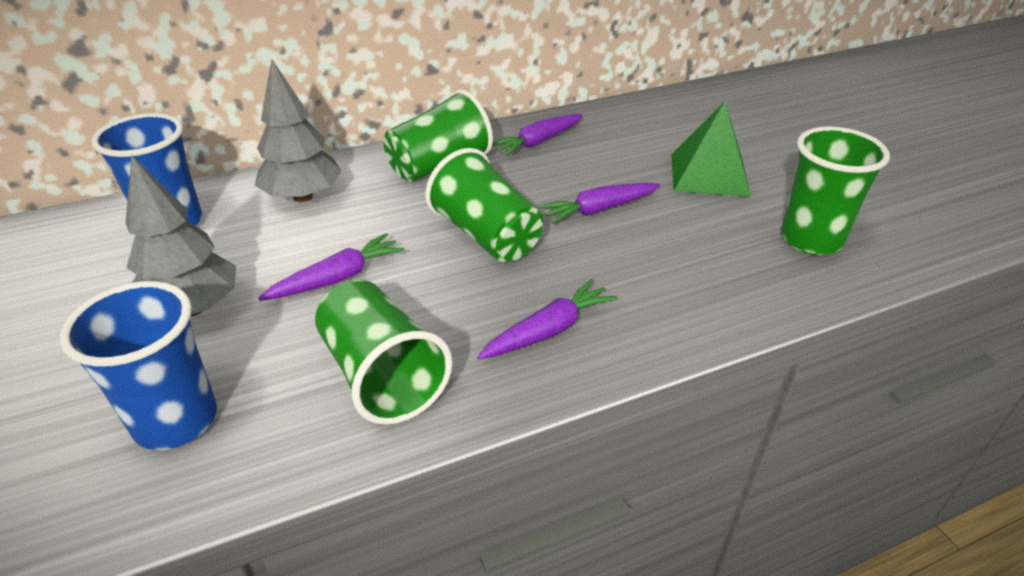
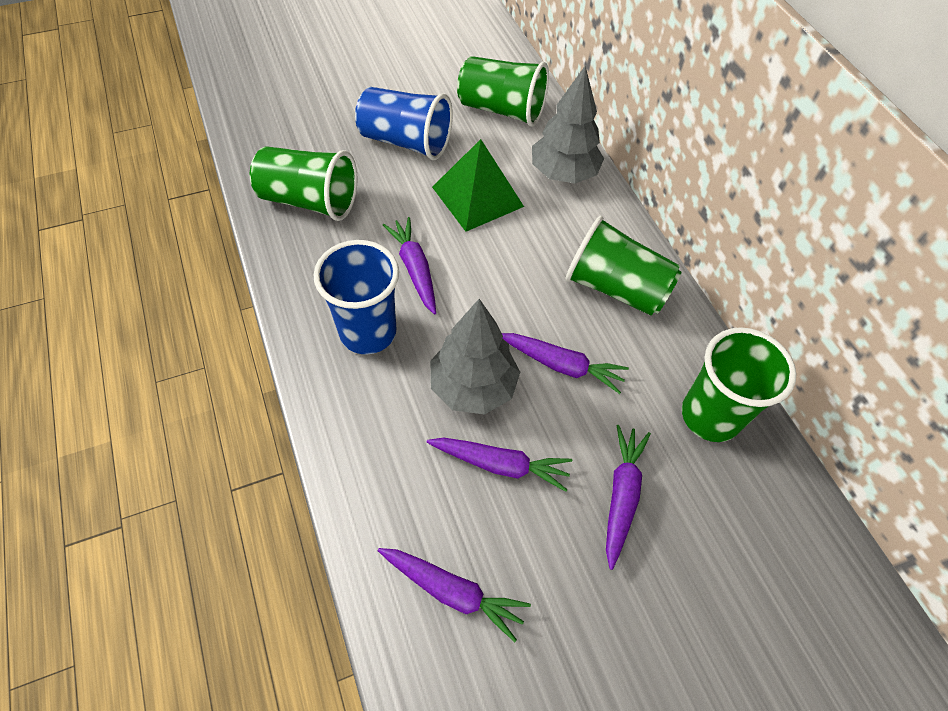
purple carrot: 4 -> 5

